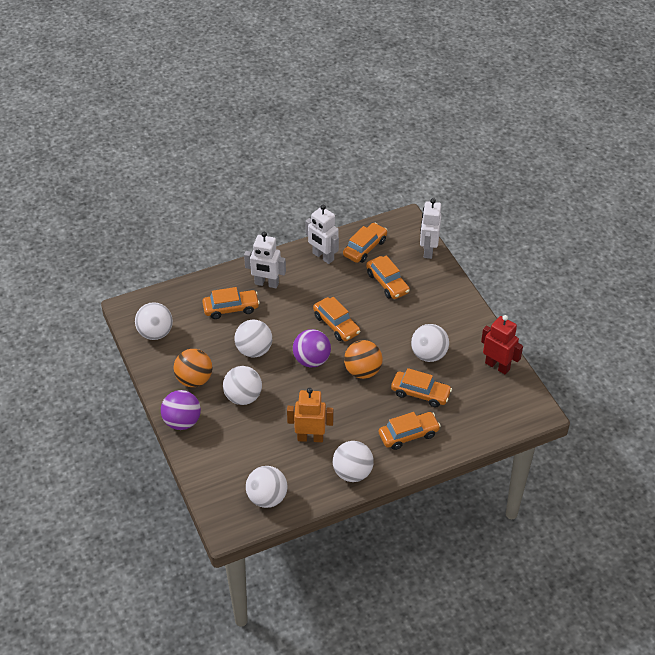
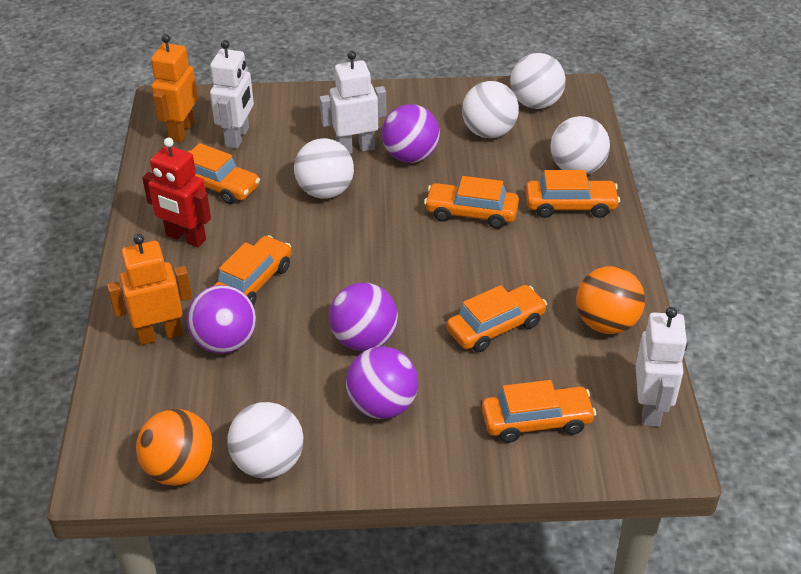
orange robot: 1 -> 2
purple ball: 2 -> 4
white ball: 6 -> 5

